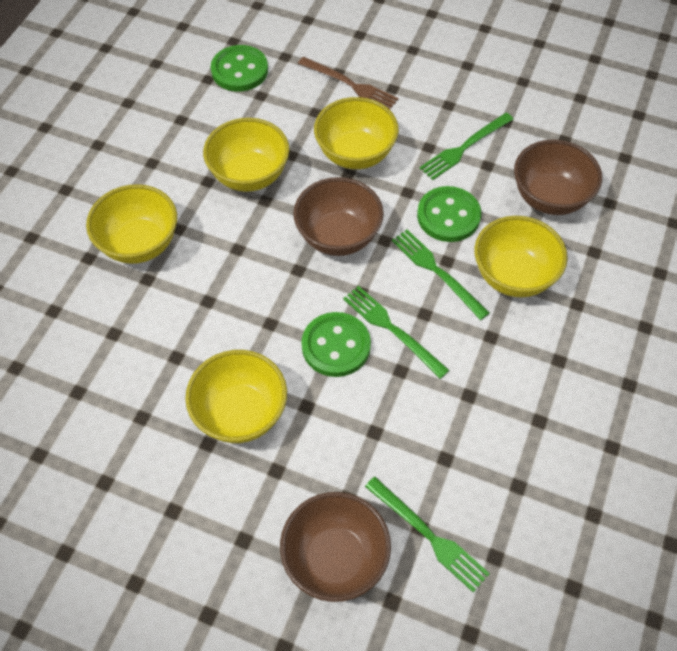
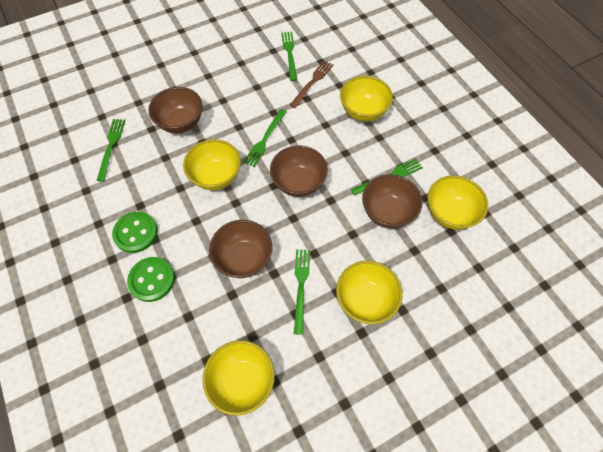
brown bowl: 3 -> 4
green button: 3 -> 2
green fork: 4 -> 5

